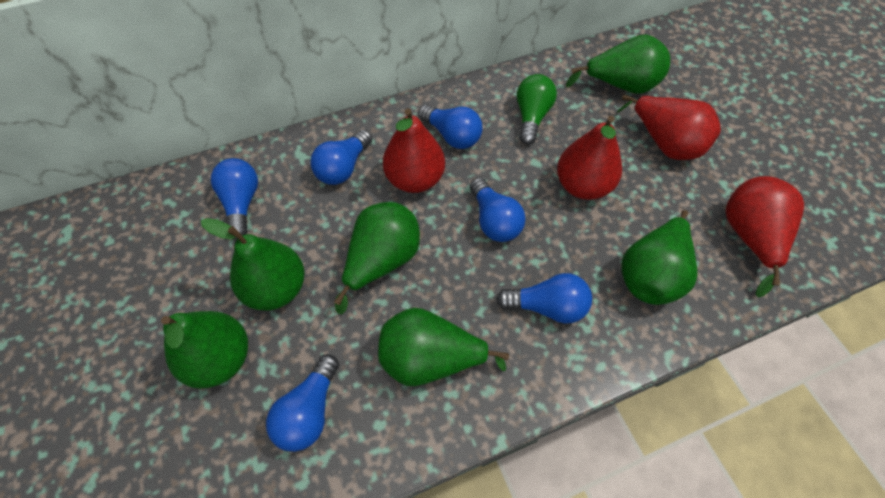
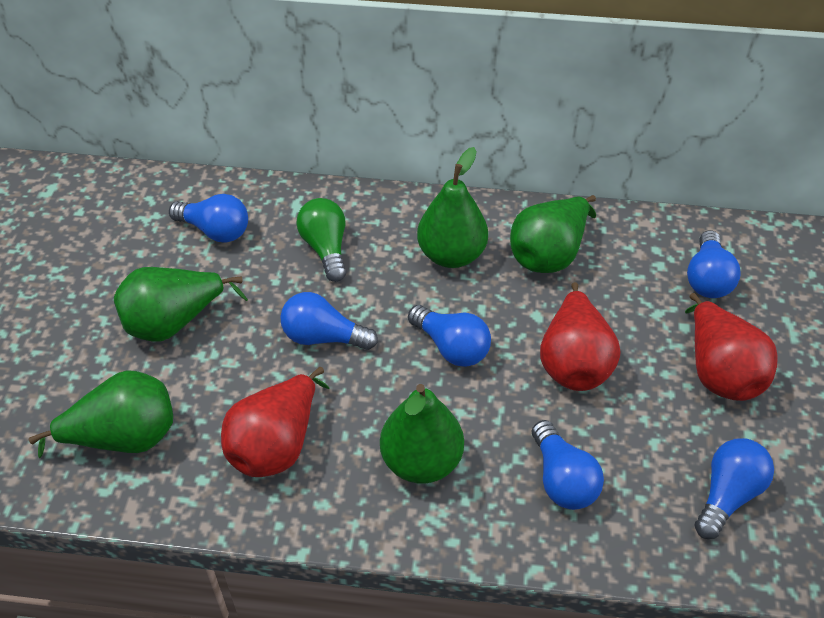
green pear: 6 -> 5
red pear: 4 -> 3

